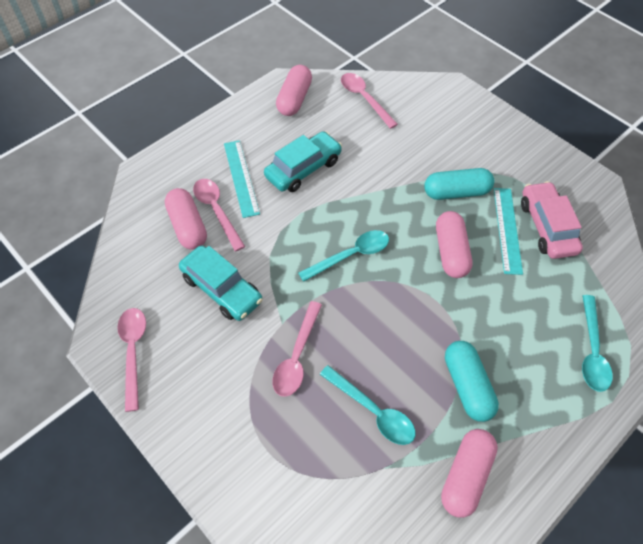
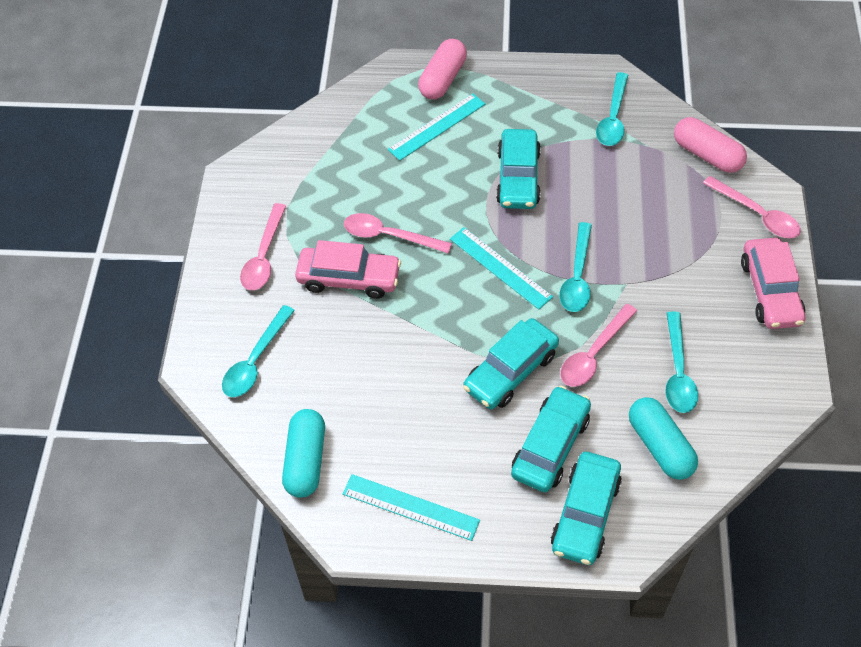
pink capsule: 4 -> 2
pink car: 1 -> 2
turquoise car: 2 -> 4
turquoise ruler: 2 -> 3
turquoise spoon: 3 -> 4

